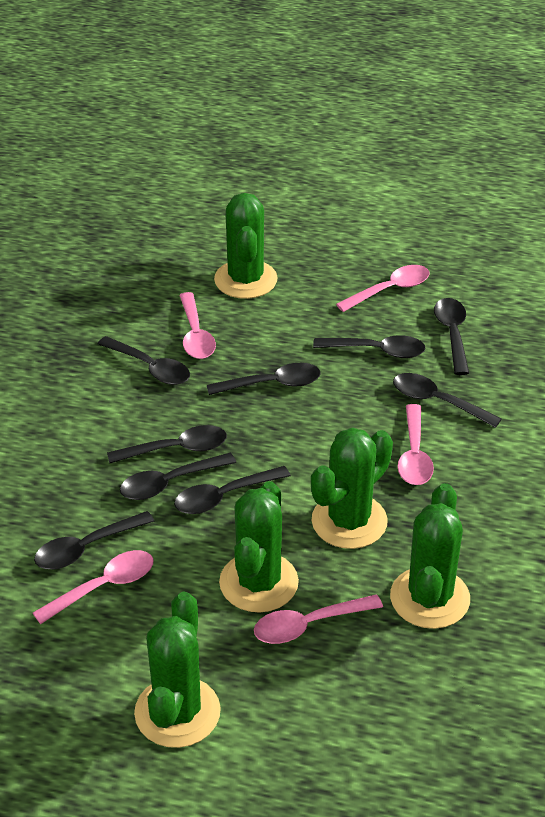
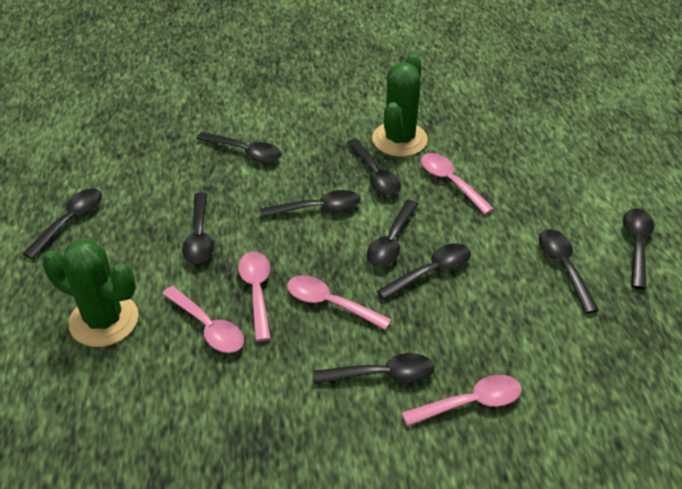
black spoon: 9 -> 10
green cactus: 5 -> 2

